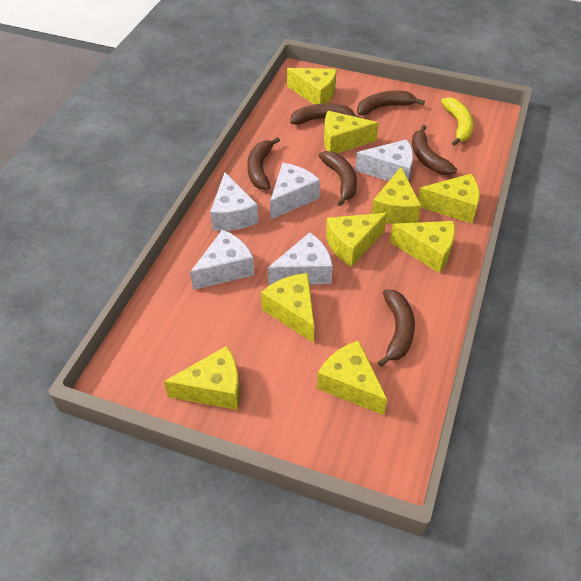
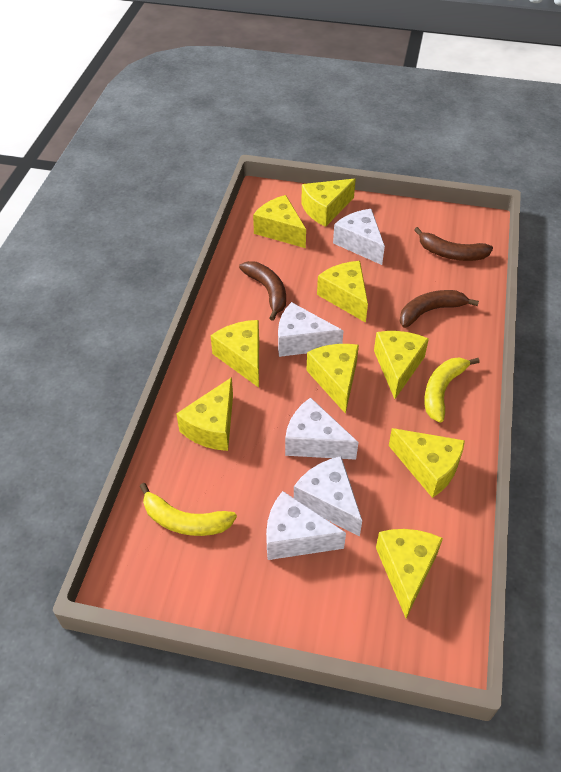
brown banana: 6 -> 3
yellow banana: 1 -> 2

